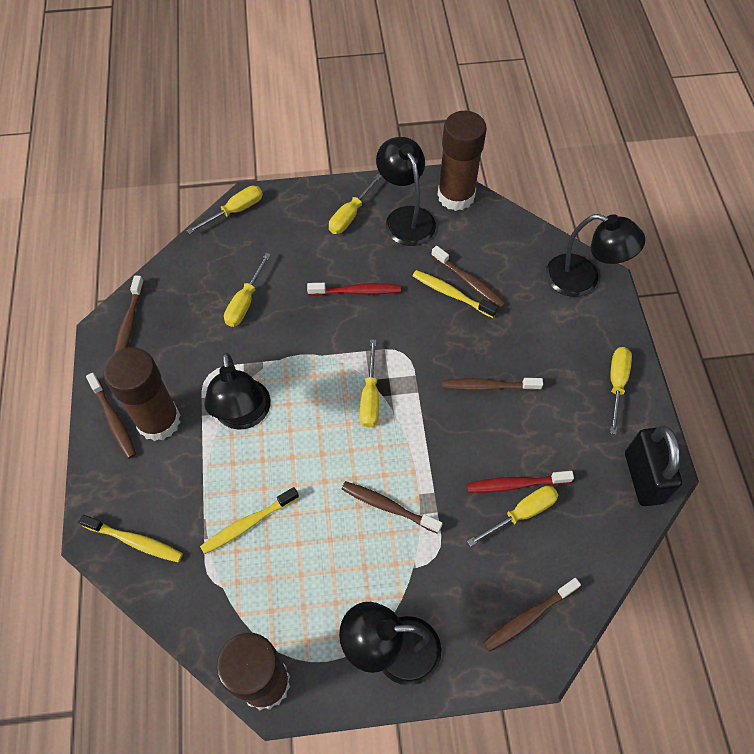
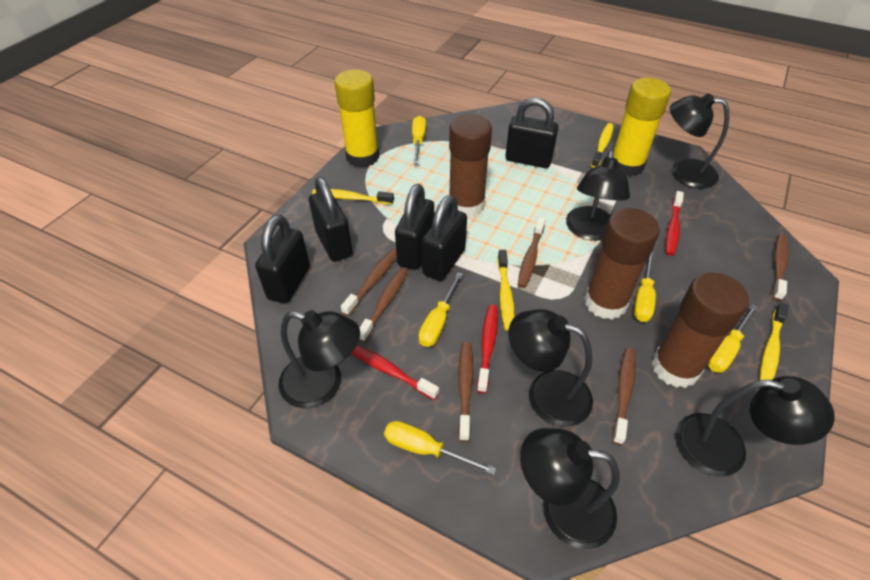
black lamp: 4 -> 6
black padlock: 1 -> 5
red toothbrush: 2 -> 3
yellow glue stick: 0 -> 2
yellow screwdriver: 6 -> 5
yellow toothbrush: 3 -> 4

